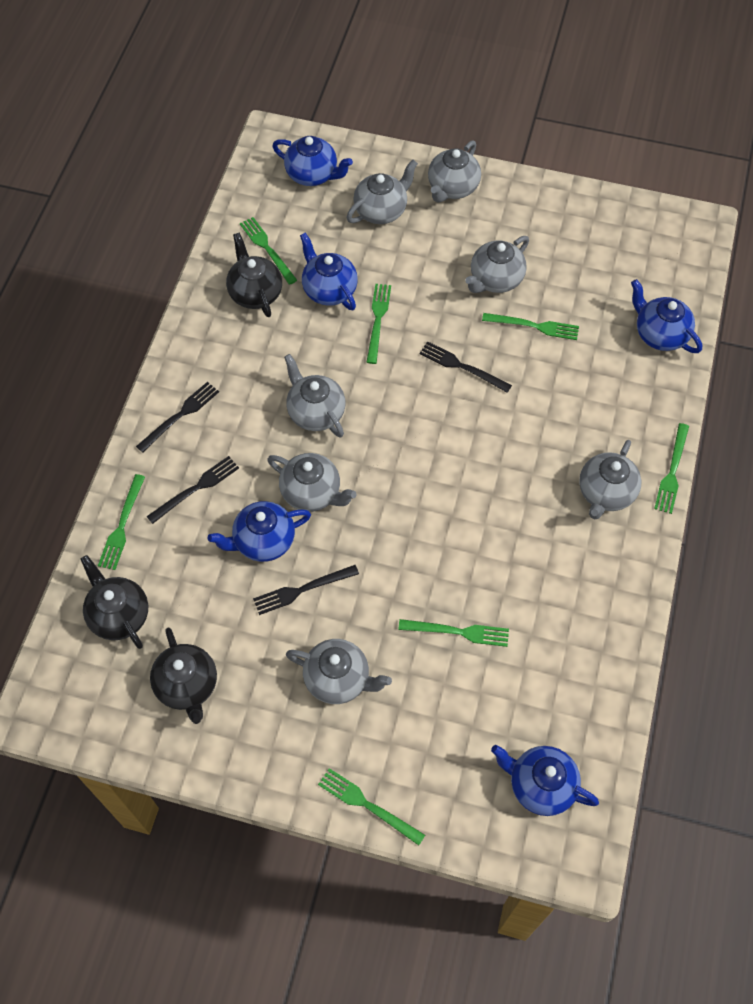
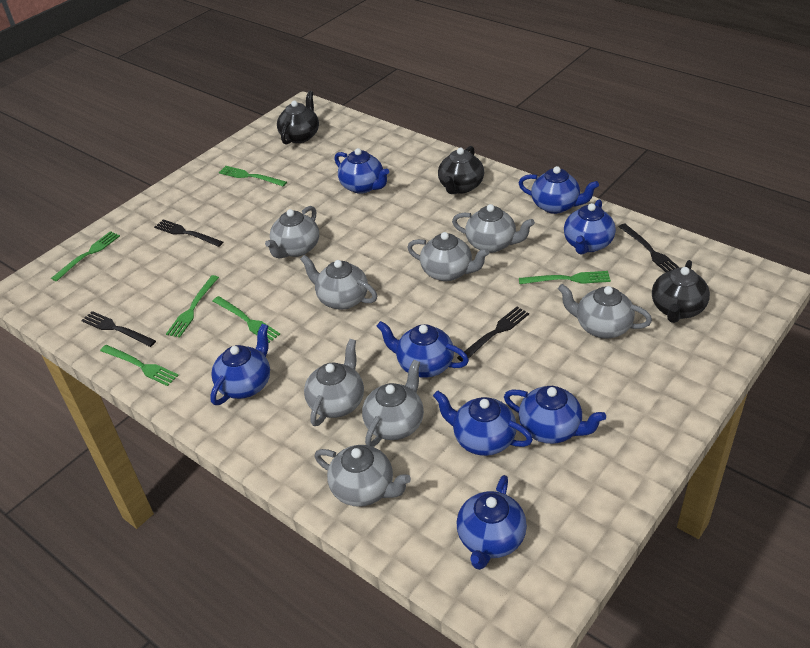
blue teapot: 5 -> 8
green fork: 7 -> 6
grey teapot: 7 -> 8

